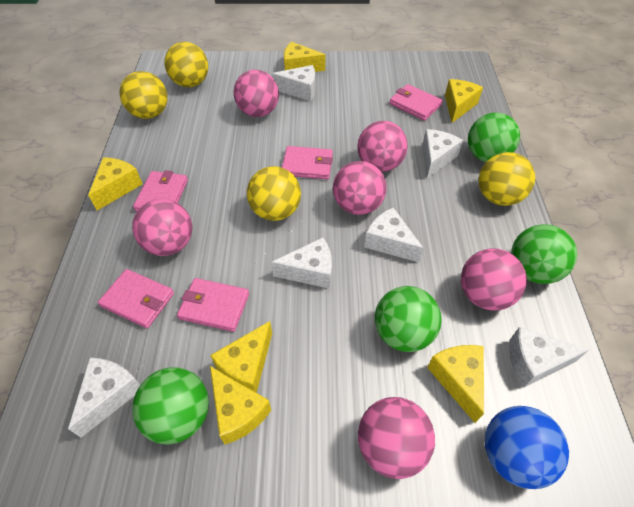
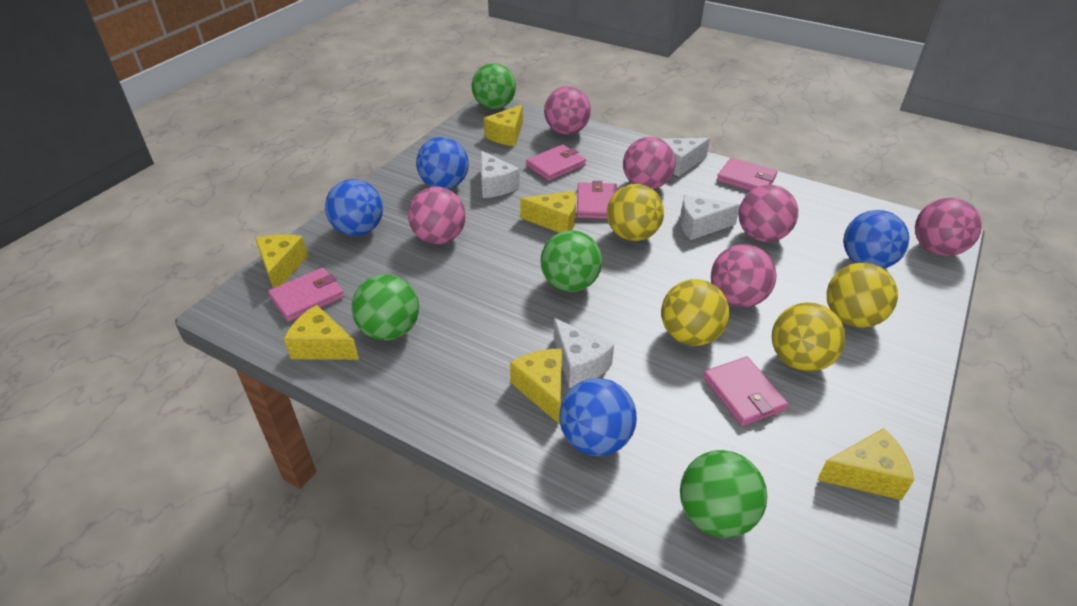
blue ball: 1 -> 4
white cheese: 6 -> 4

